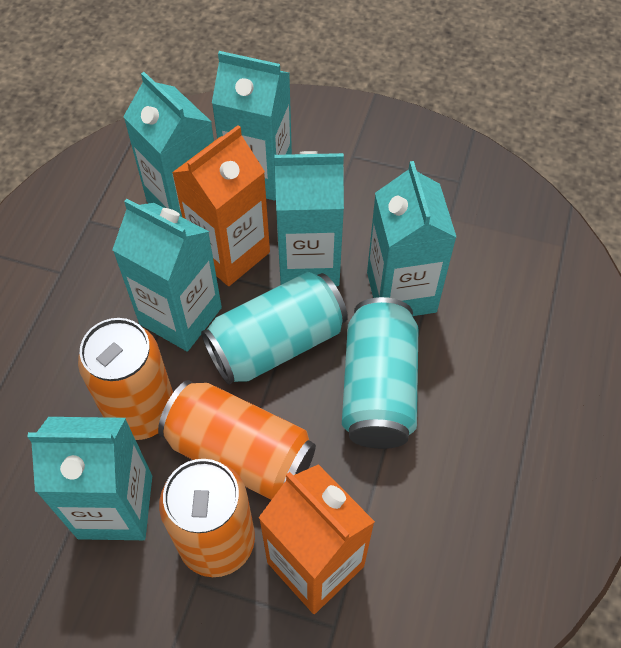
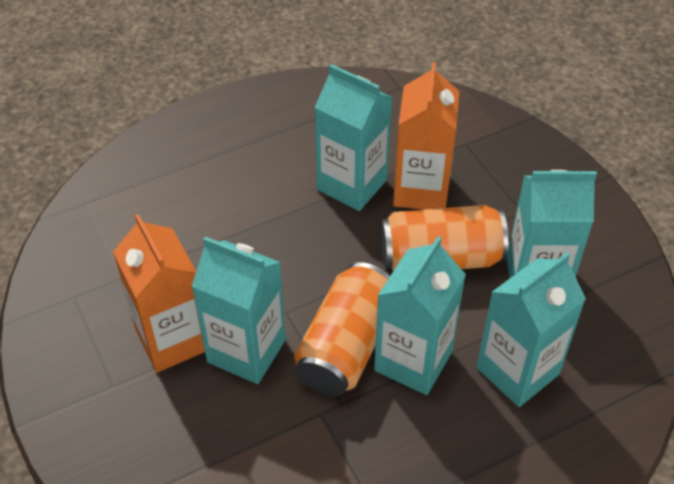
orange can: 3 -> 2
turquoise can: 2 -> 0
turquoise carton: 6 -> 5

